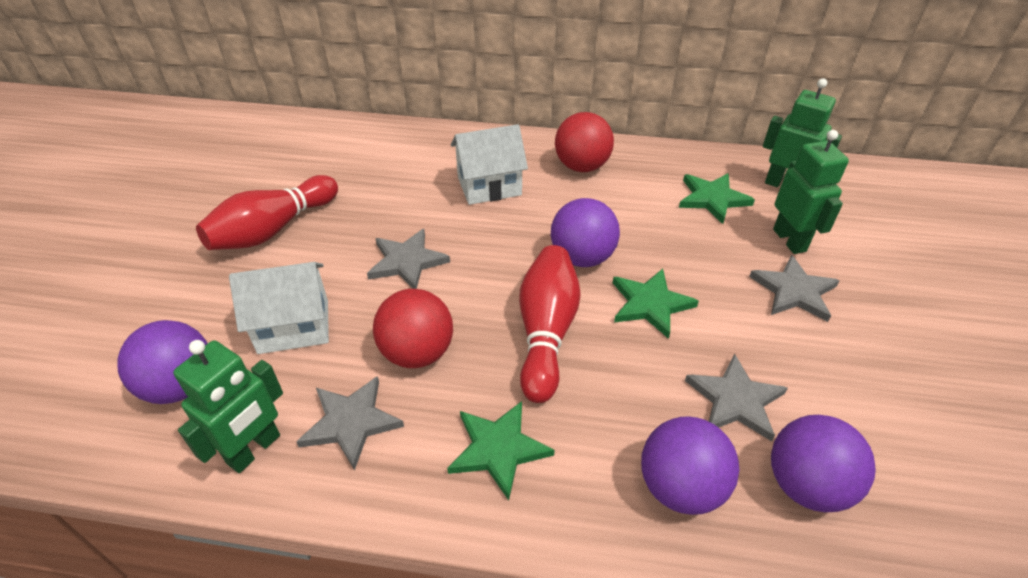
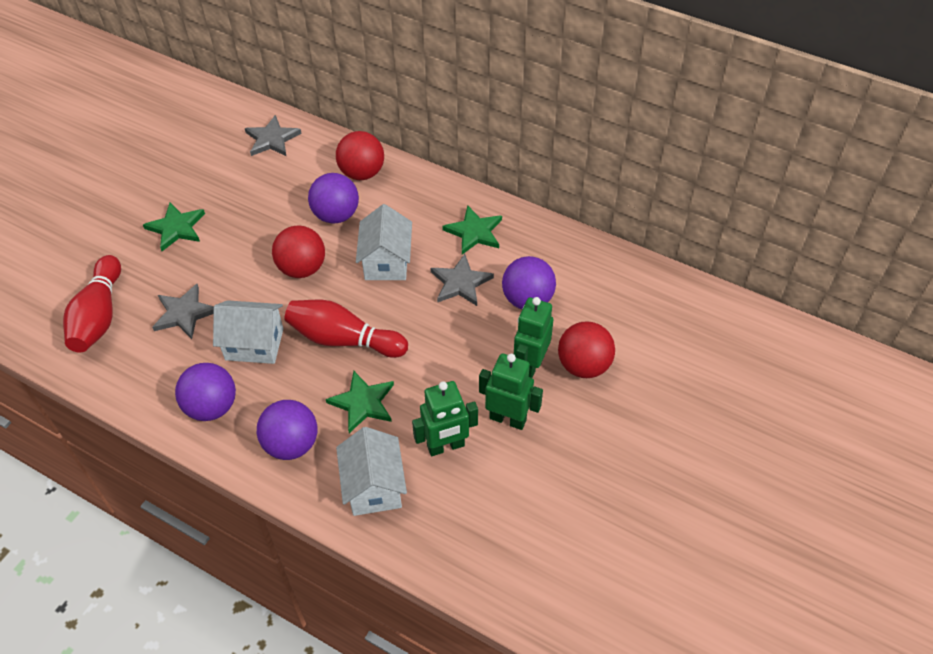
grey star: 4 -> 3
red ball: 2 -> 3
white house: 2 -> 3

